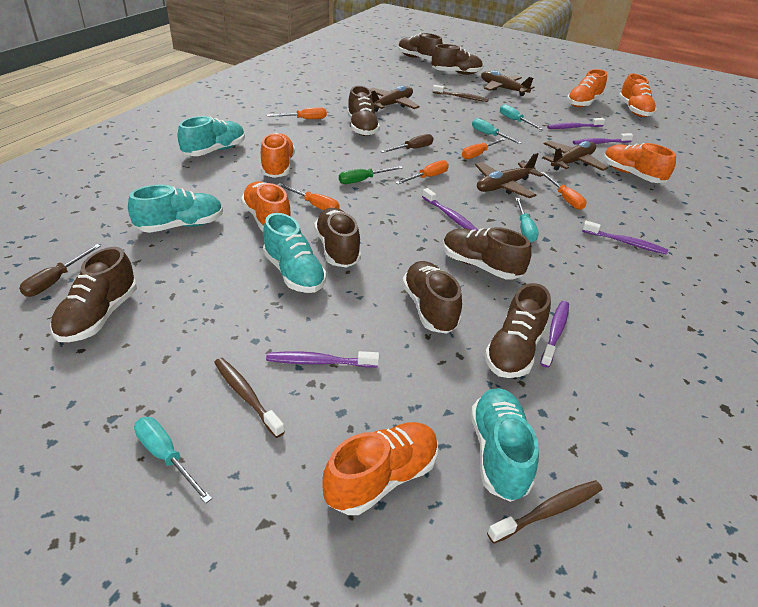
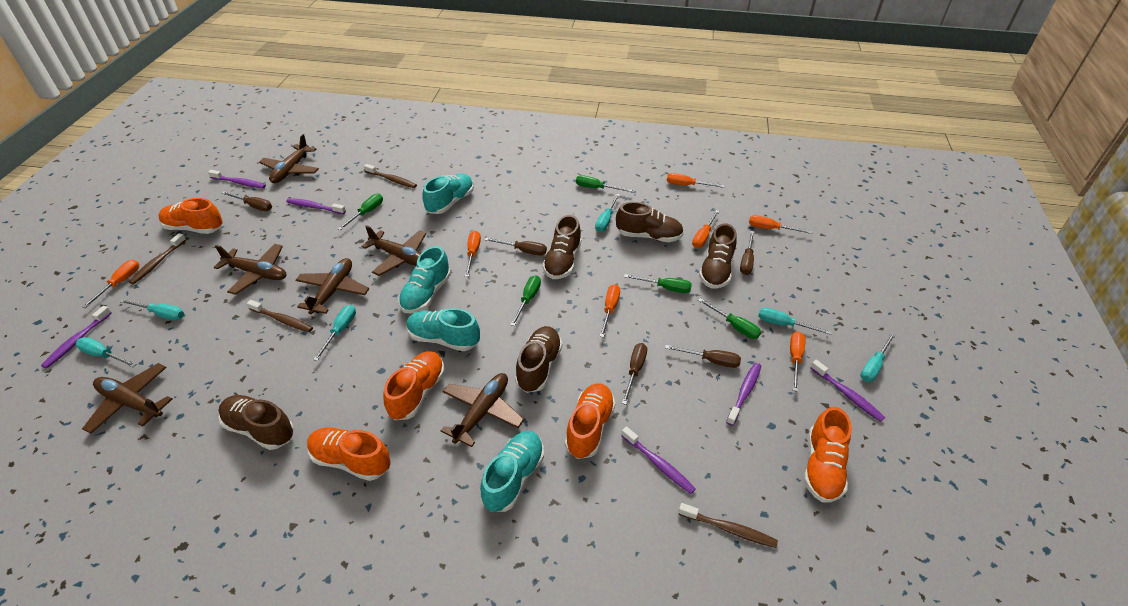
brown plane: 4 -> 6
brown screwdriver: 2 -> 5
brown shoe: 8 -> 5
brown toothbrush: 3 -> 4
green screwdriver: 1 -> 5
orange screwdriver: 5 -> 7
orange shoe: 6 -> 5
turquoise screwdriver: 4 -> 6

